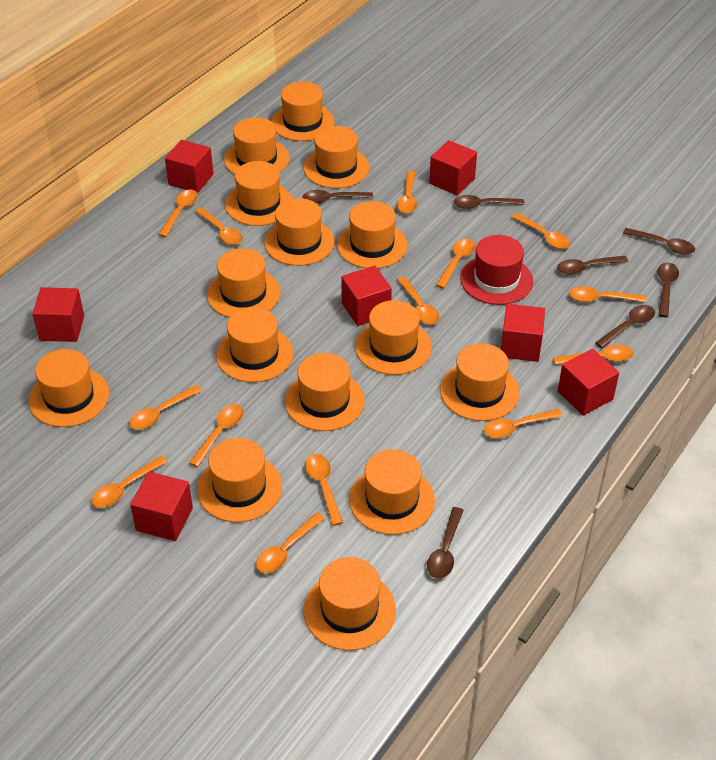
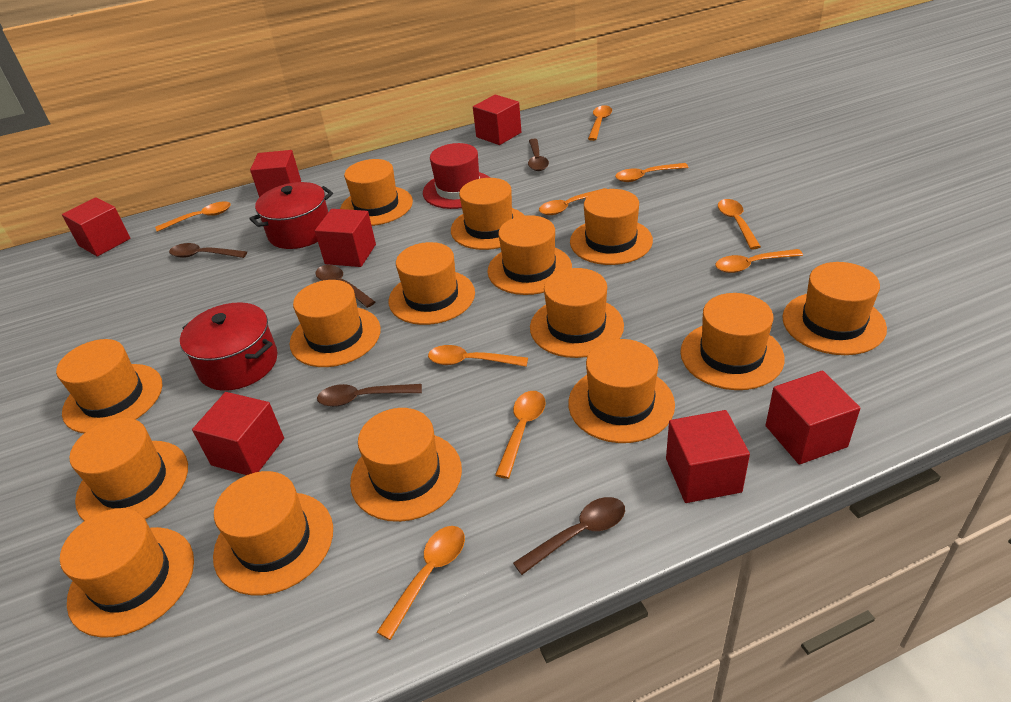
brown spoon: 7 -> 5
orange spoon: 14 -> 9
red pot: 0 -> 2

